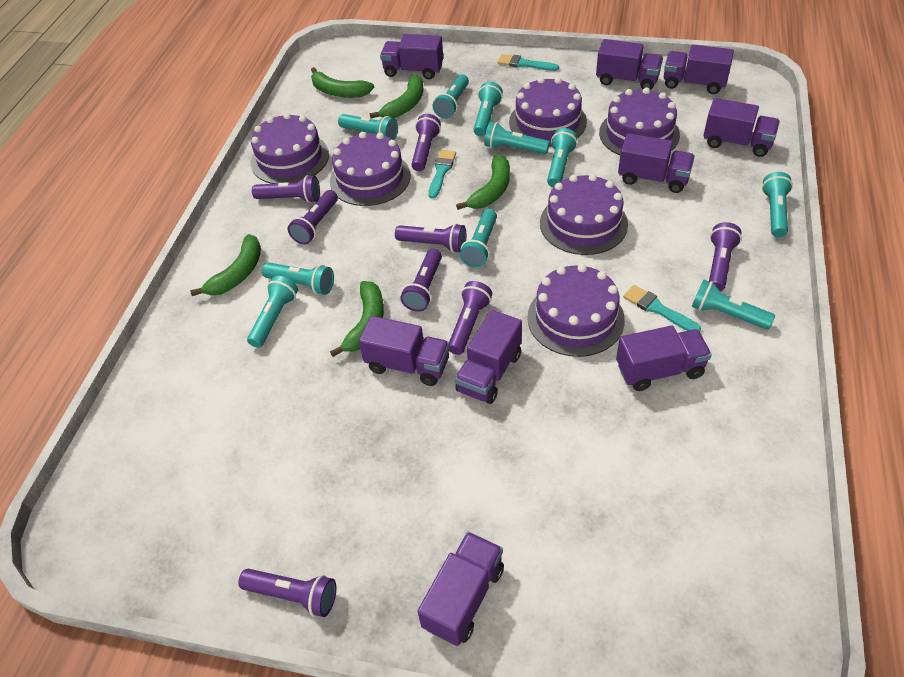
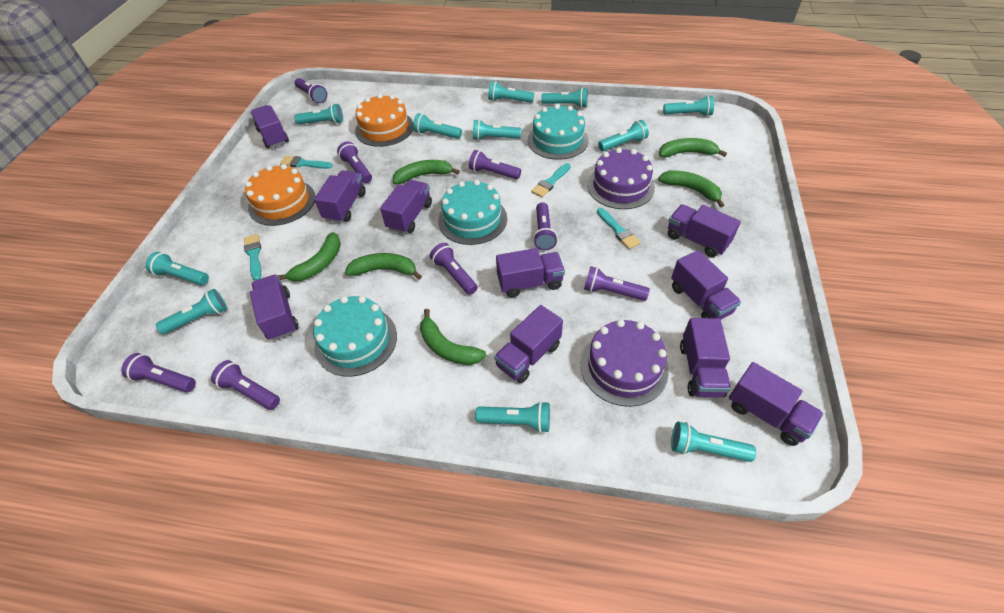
green banana: 5 -> 6
orange cake: 0 -> 2
purple cake: 6 -> 2
purple truck: 9 -> 10
turquoise brush: 3 -> 4
turquoise cake: 0 -> 3
turquoise flashlight: 10 -> 11

